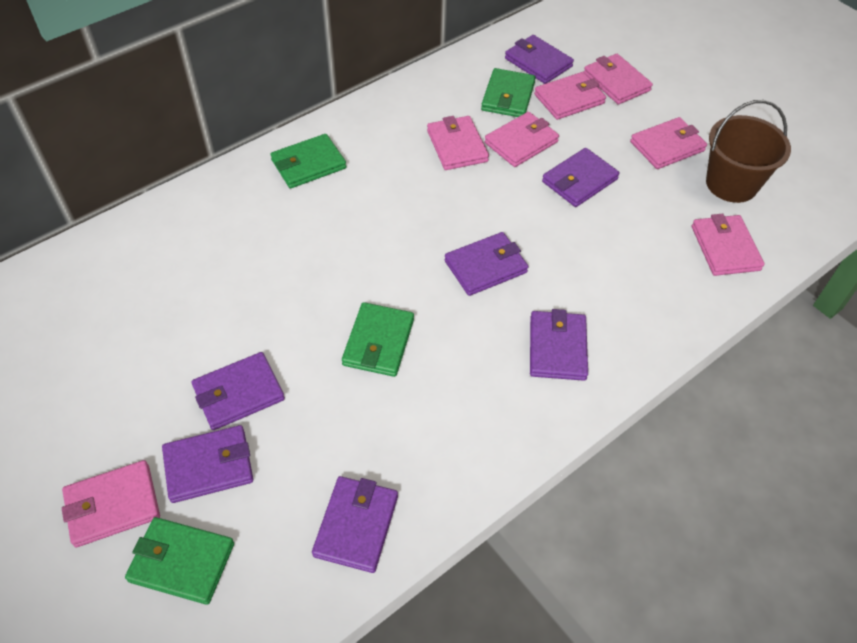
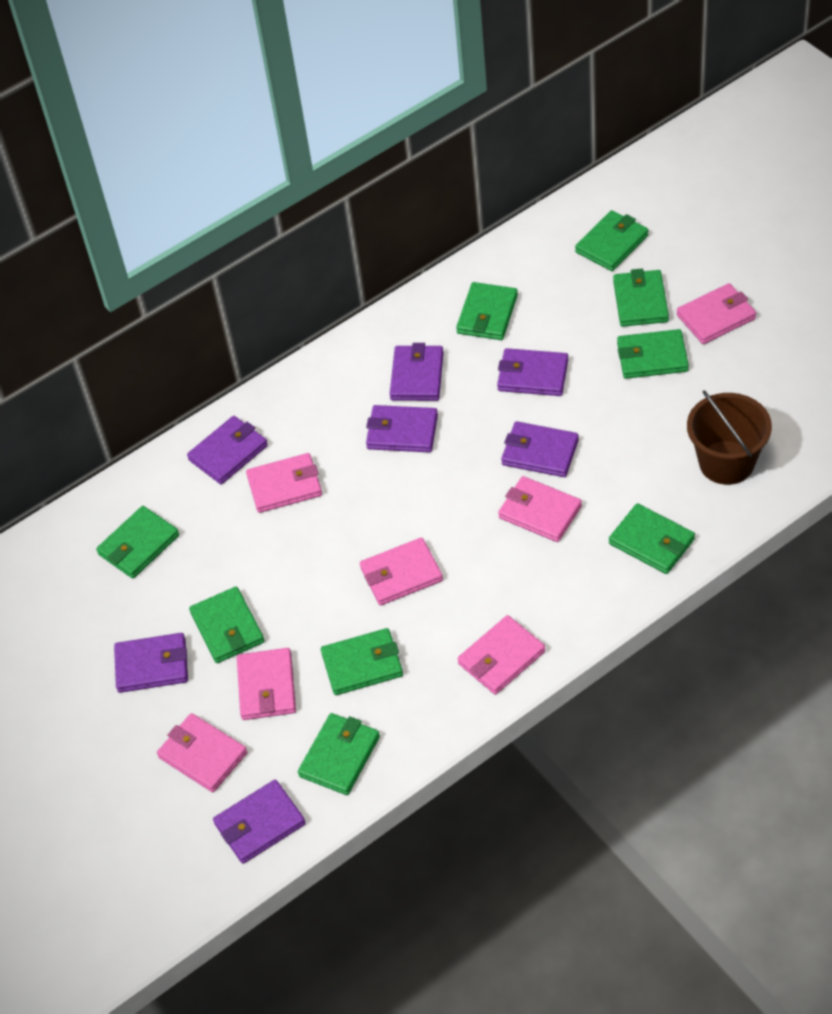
green wallet: 4 -> 9

